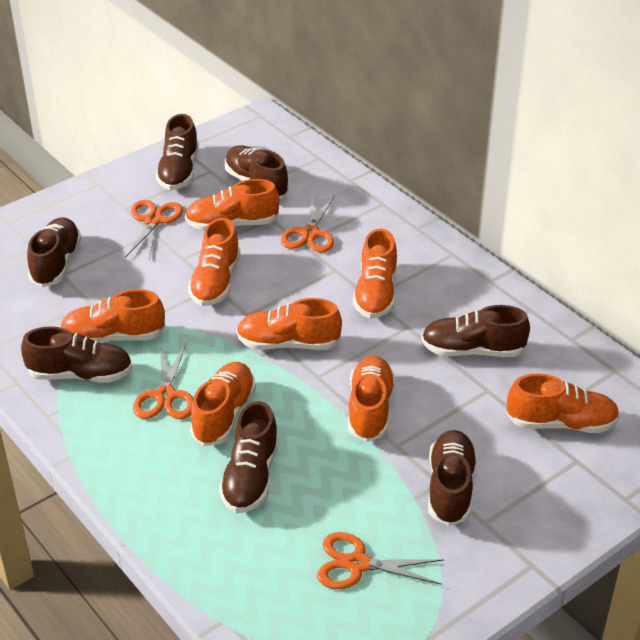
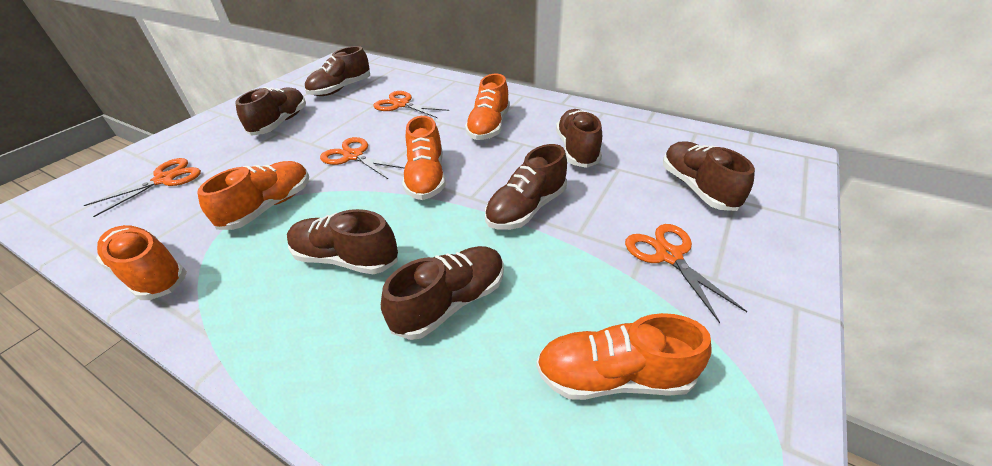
orange shoe: 8 -> 5

